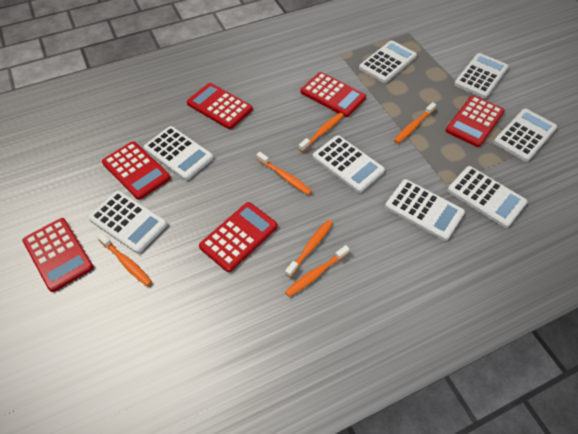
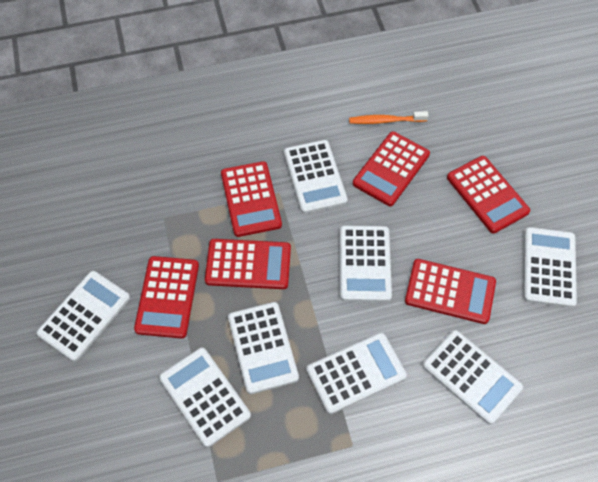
orange toothbrush: 6 -> 1

